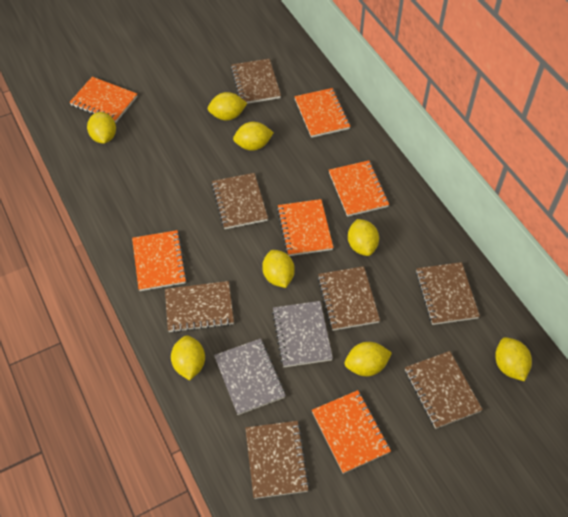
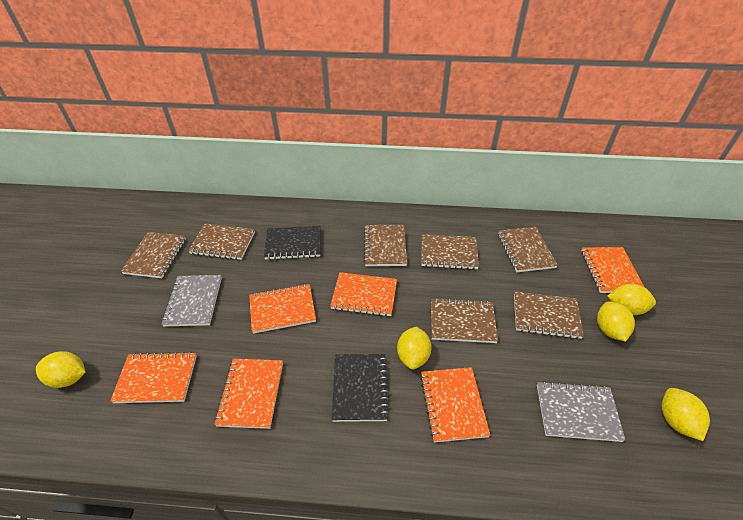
black notebook: 0 -> 2
yellow lemon: 8 -> 5

